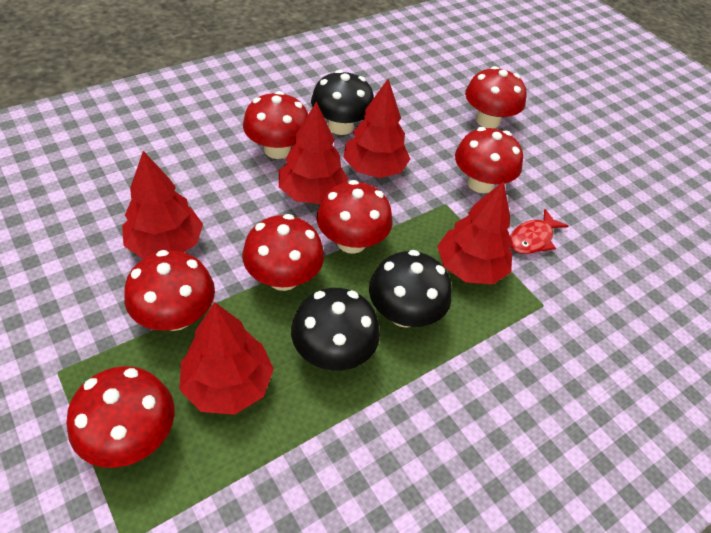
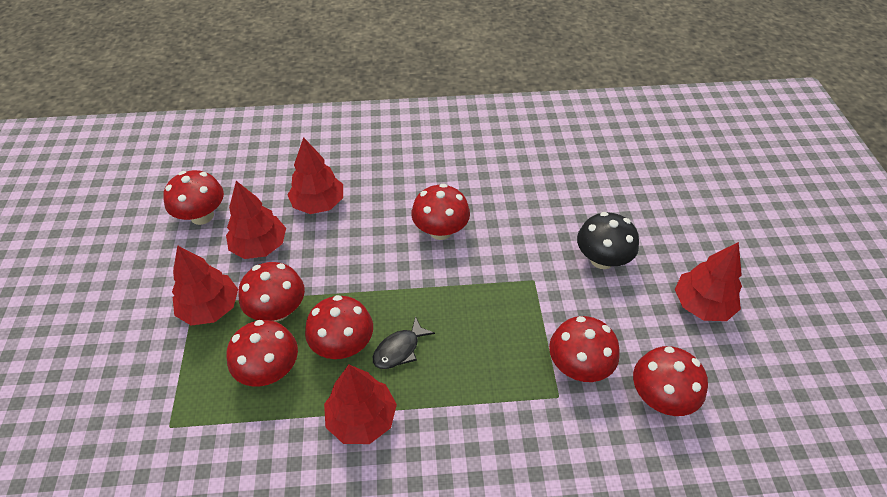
black fish: 0 -> 1
black mushroom: 3 -> 1
red fish: 1 -> 0

